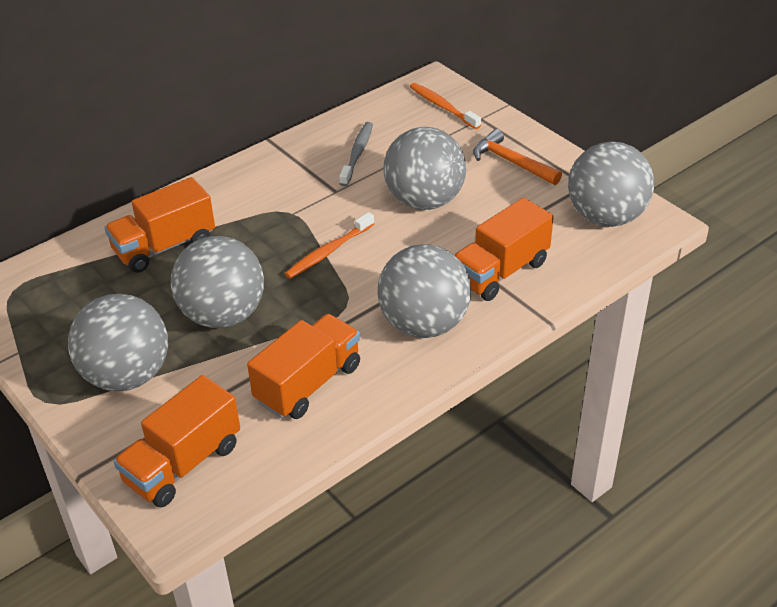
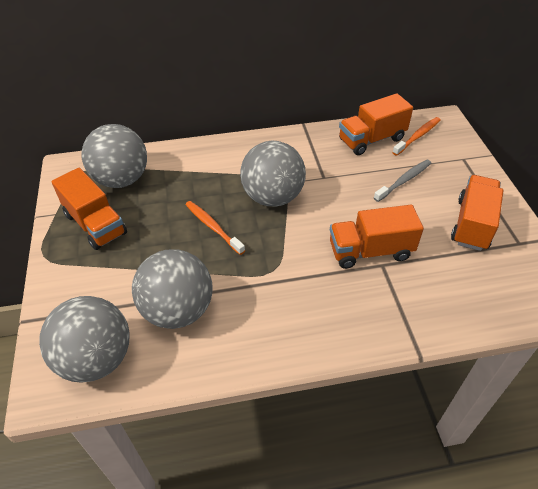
grey ball: 5 -> 4
orange hammer: 1 -> 0

